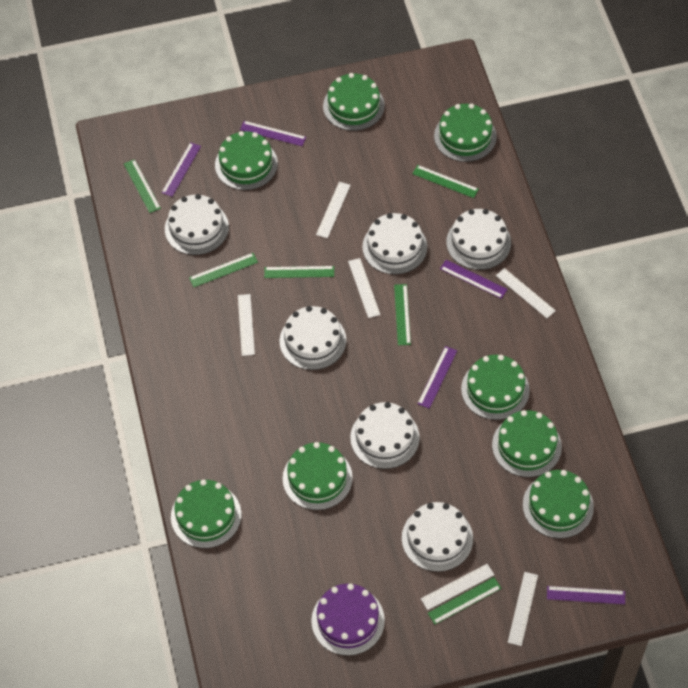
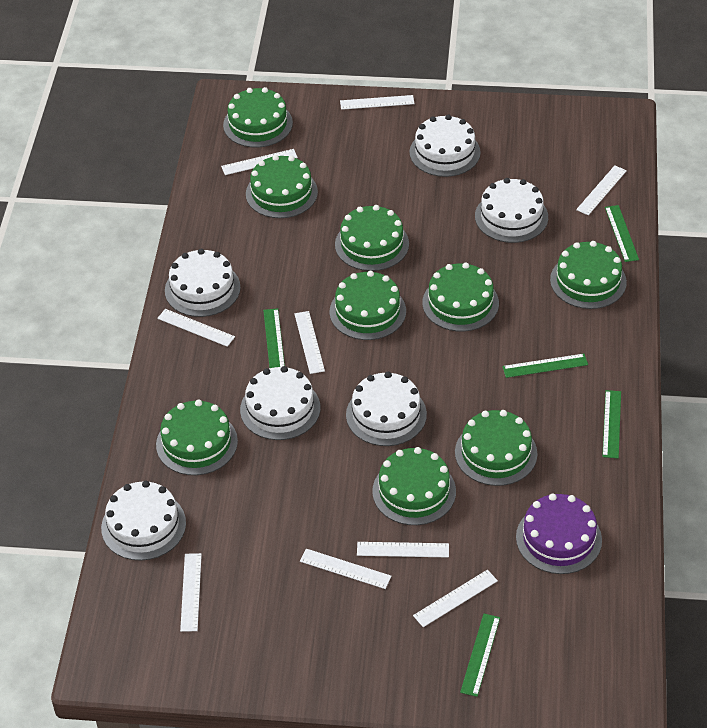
green cake: 8 -> 9
green ruler: 6 -> 5
purple ruler: 5 -> 0
white ruler: 6 -> 9

